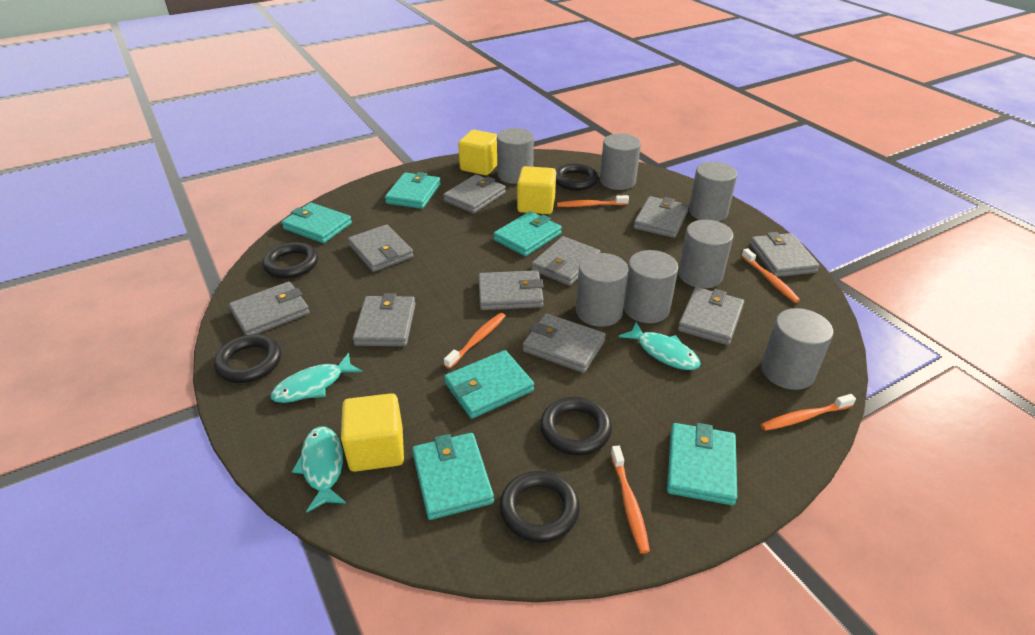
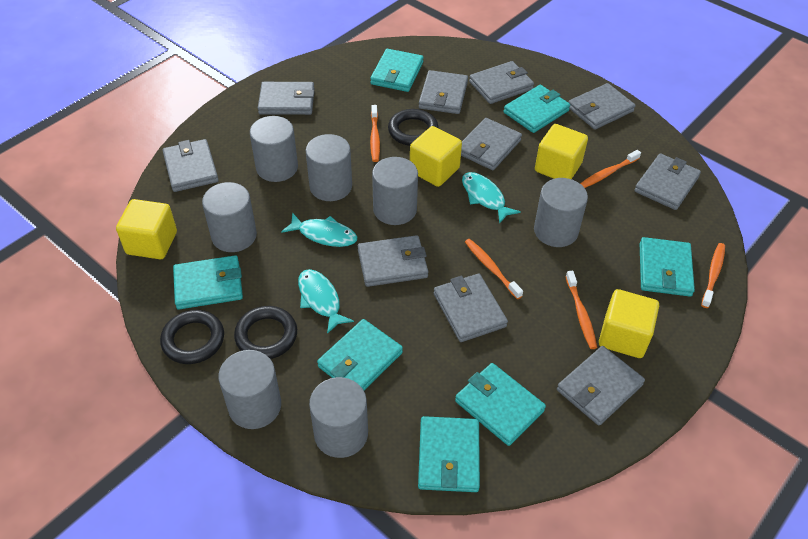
black ring: 5 -> 3
turquoise wallet: 6 -> 7
yellow cube: 3 -> 4

